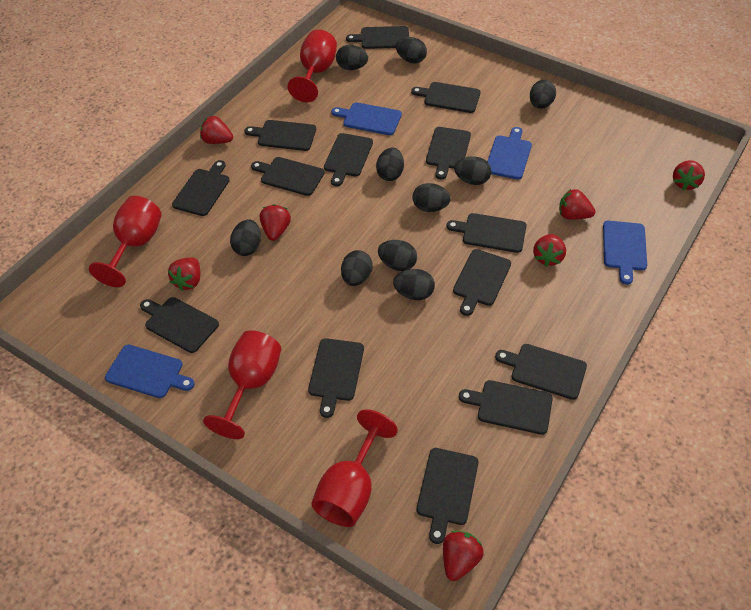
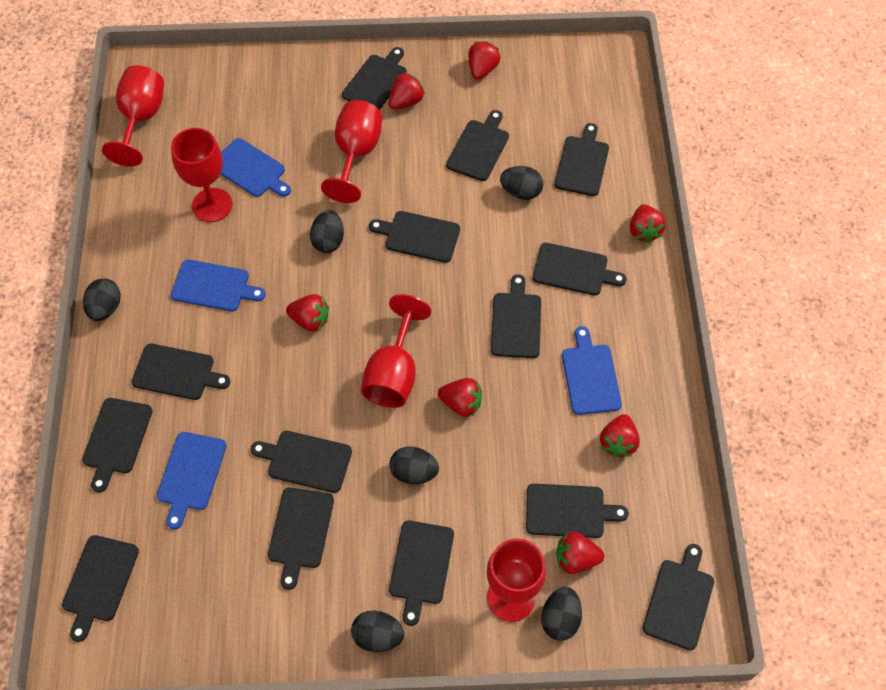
black egg: 10 -> 6
red goblet: 4 -> 5

